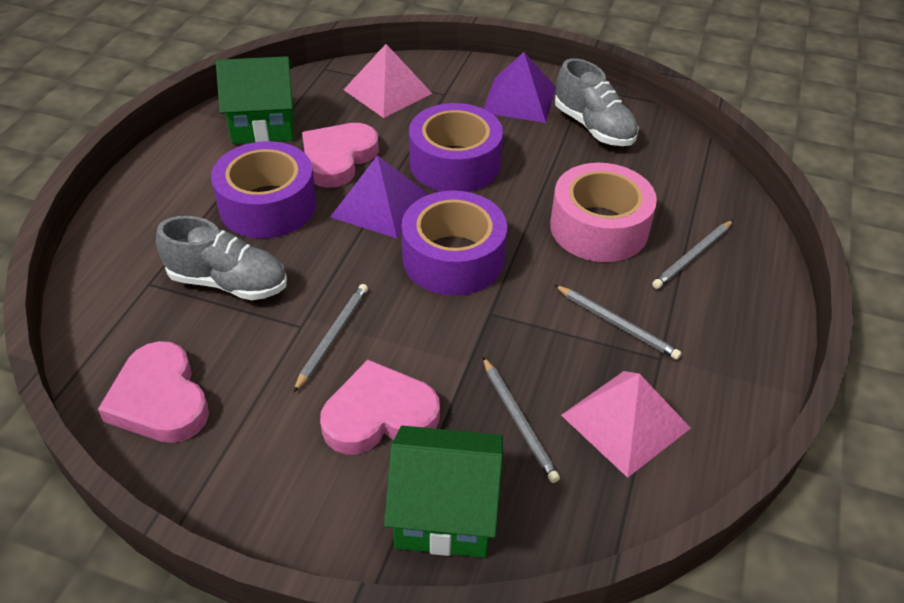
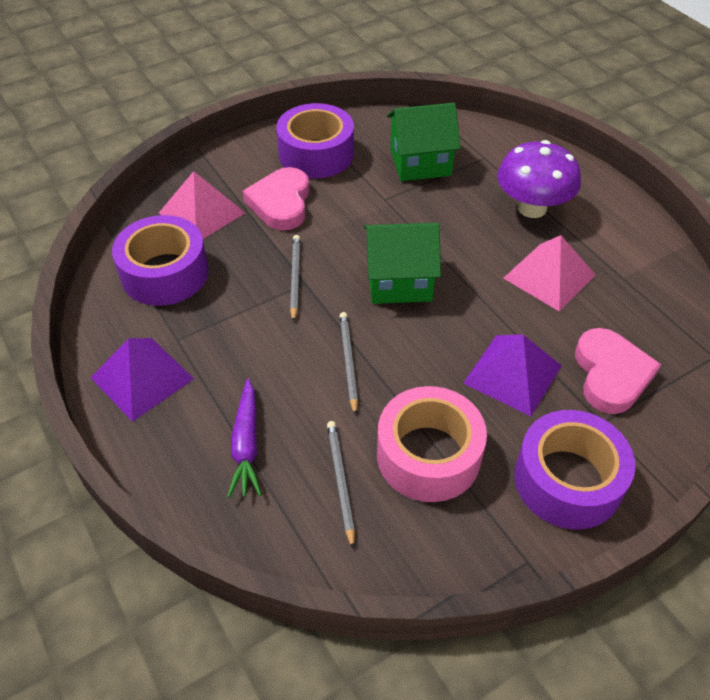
grey pencil: 4 -> 3
grey shoe: 2 -> 0
pink heart: 3 -> 2
purple carrot: 0 -> 1
purple mushroom: 0 -> 1

